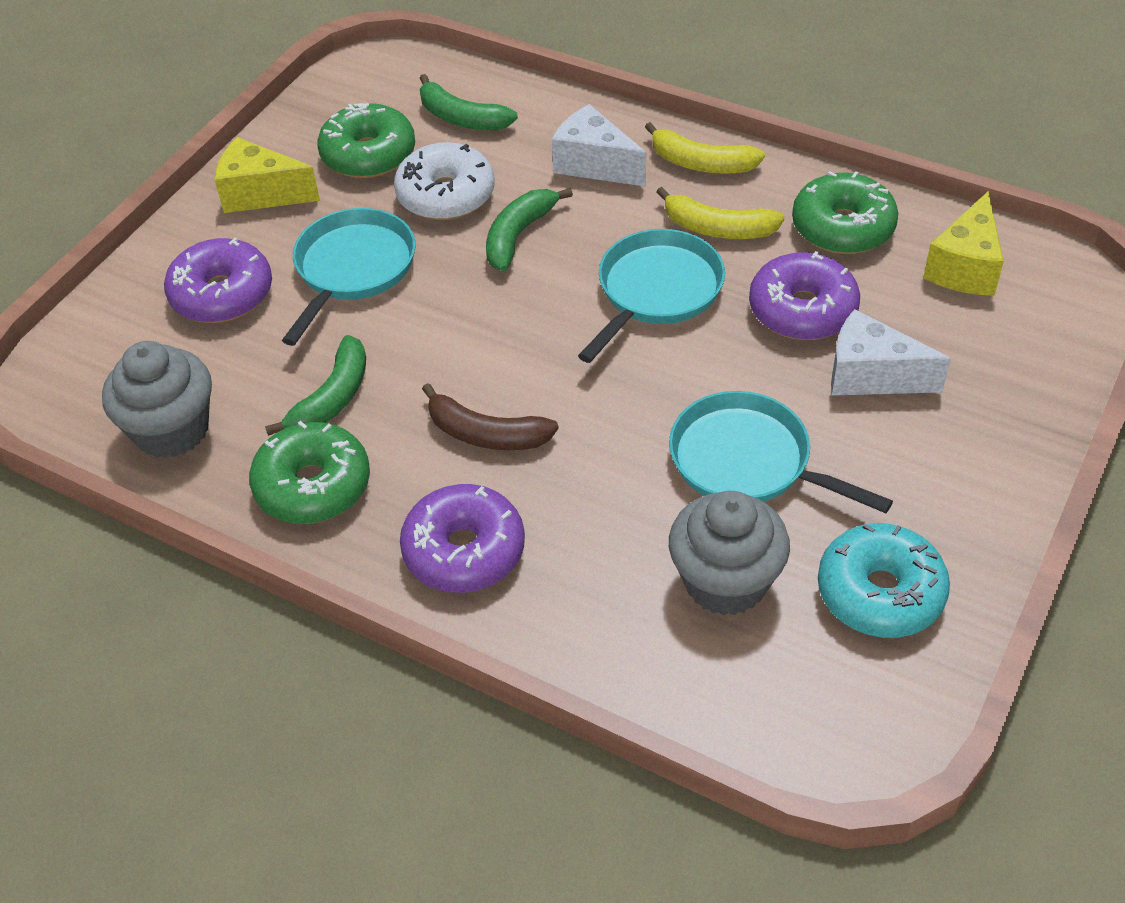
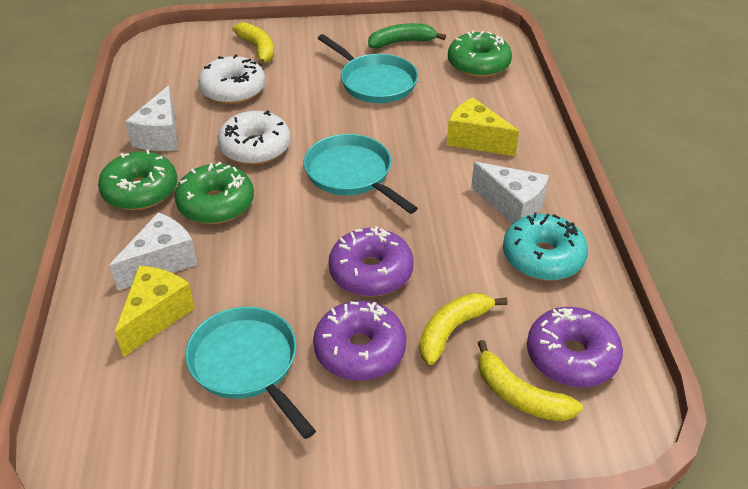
brown banana: 1 -> 0
green banana: 3 -> 1
grey cupcake: 2 -> 0
white cheese: 2 -> 3
white donut: 1 -> 2
yellow banana: 2 -> 3

